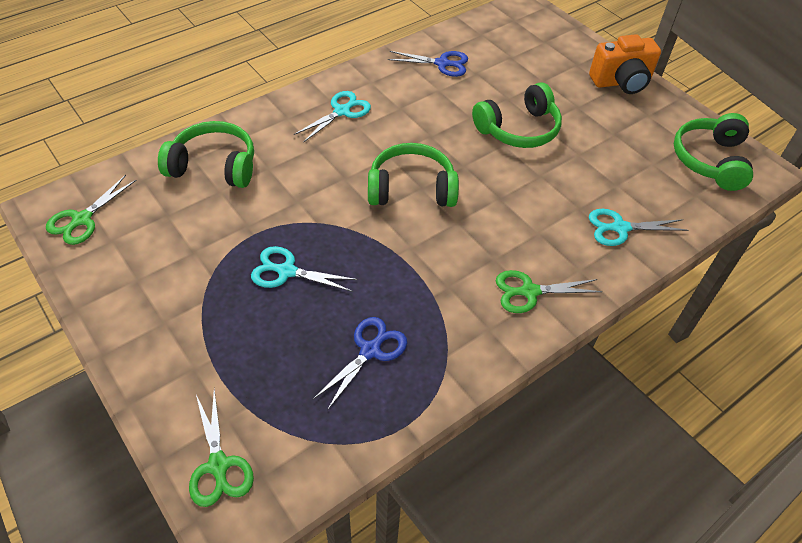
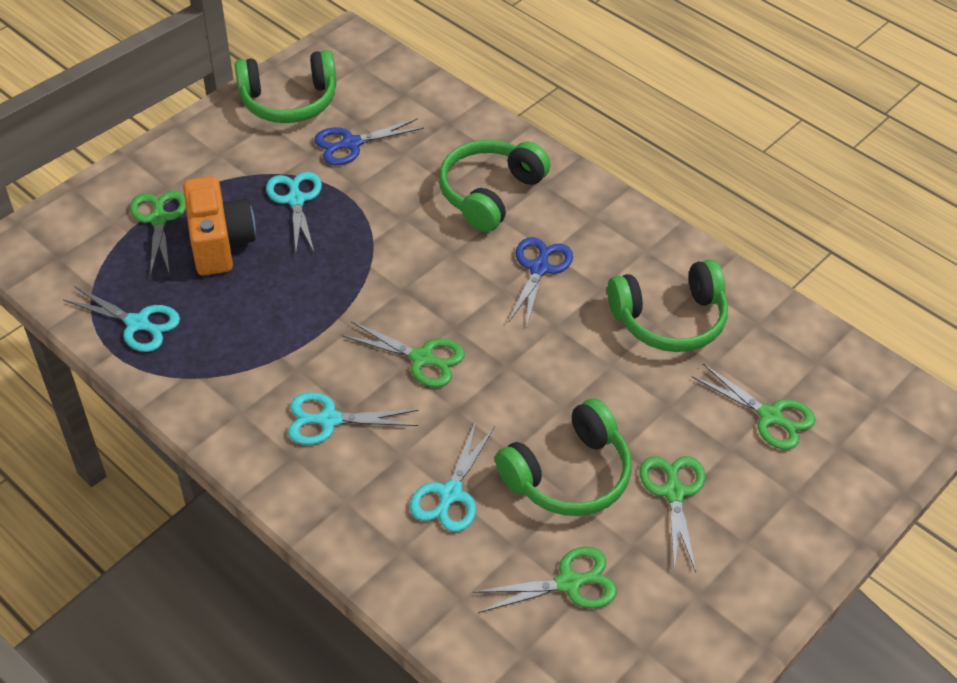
green scissors: 3 -> 5
turquoise scissors: 3 -> 4

